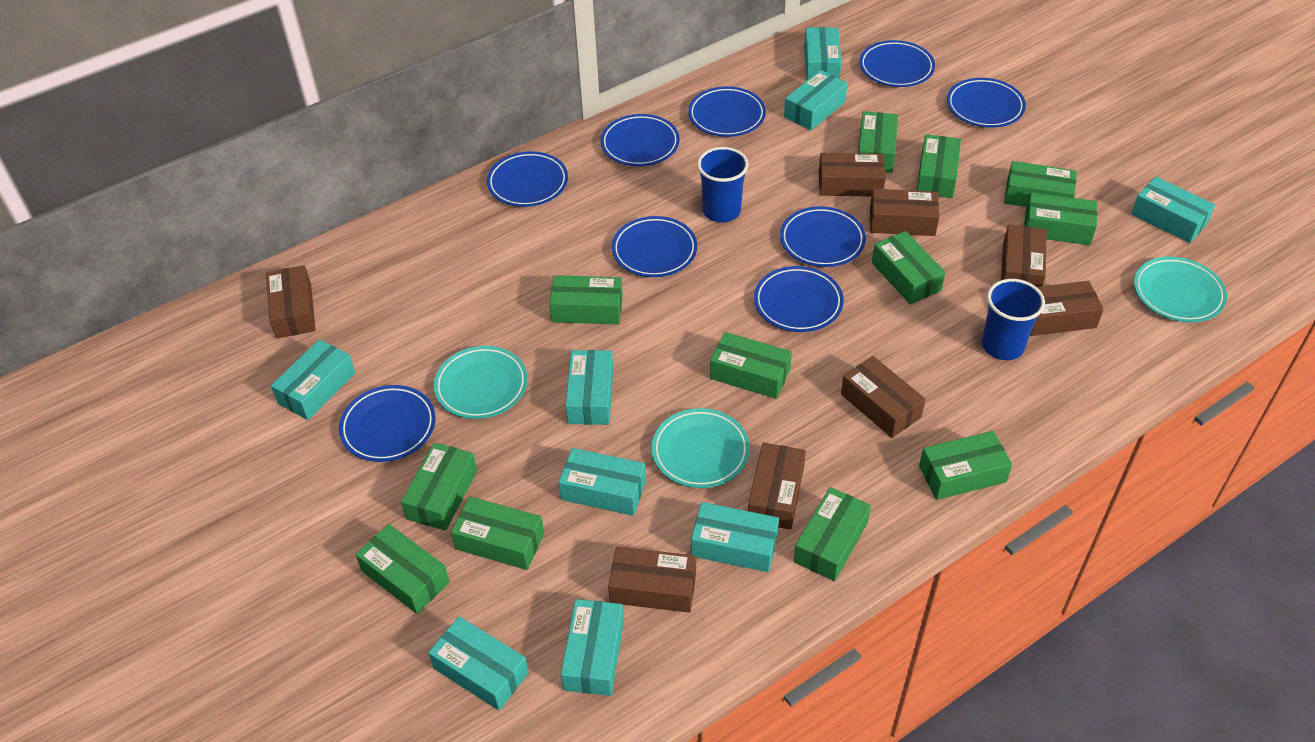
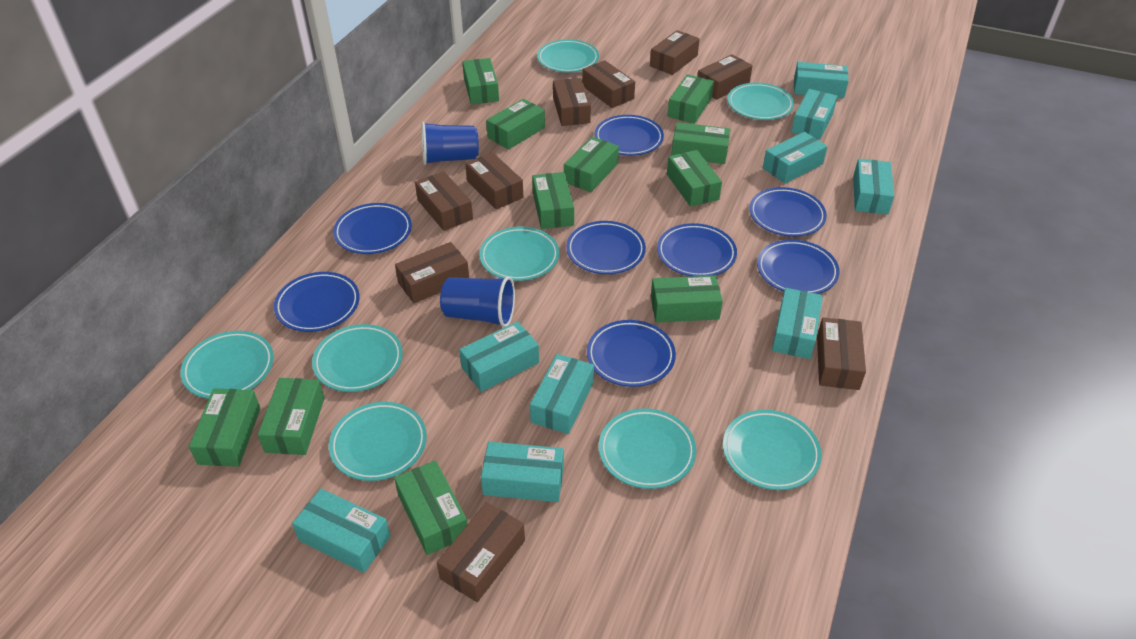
blue plate: 9 -> 8
brown box: 8 -> 9
green box: 12 -> 11
turquoise plate: 3 -> 8

